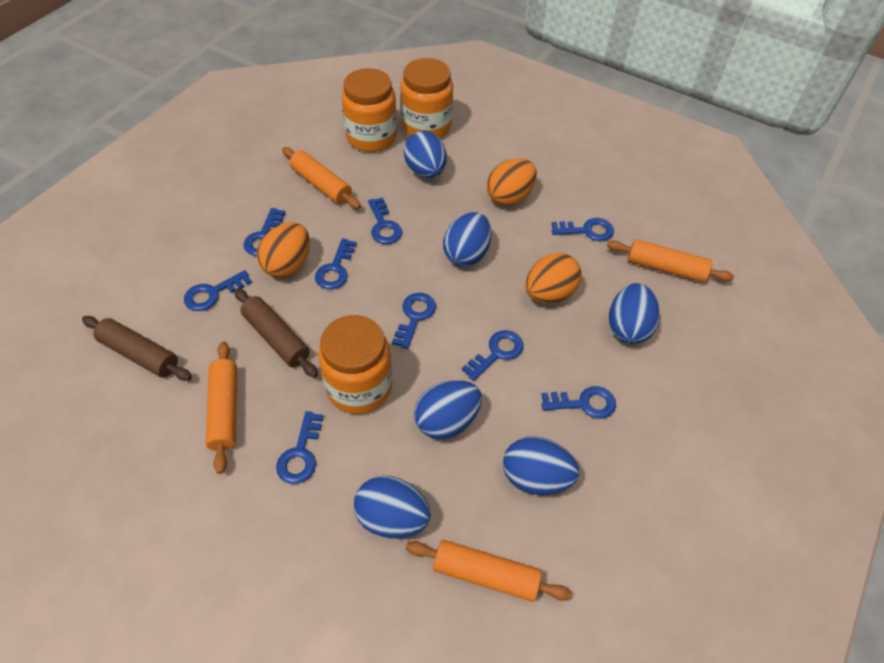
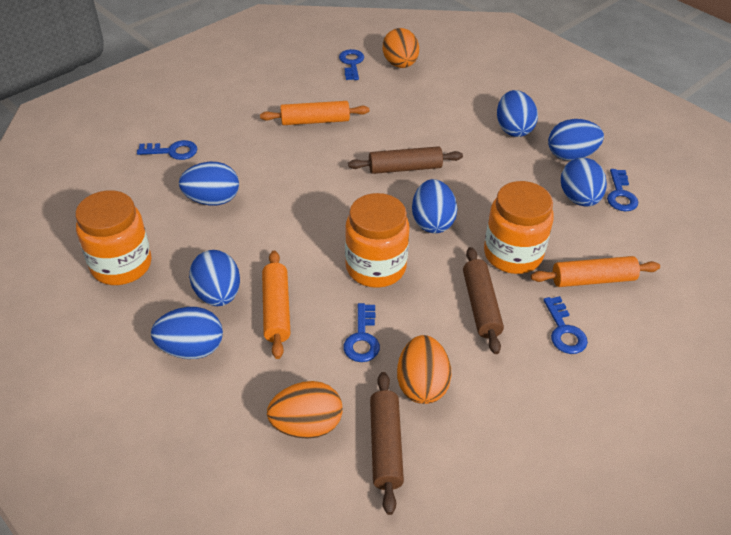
blue egg: 6 -> 7
blue key: 9 -> 5
brown rolling pin: 2 -> 3
orange rolling pin: 4 -> 3

